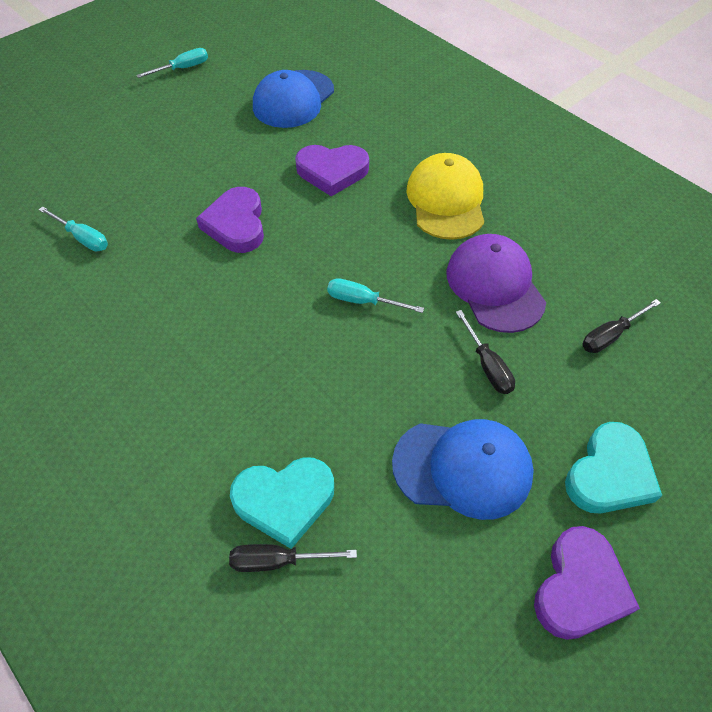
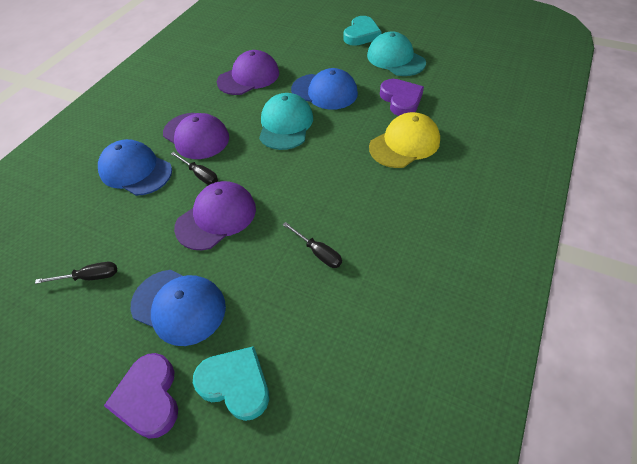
blue cap: 2 -> 3
purple cap: 1 -> 3
purple heart: 3 -> 2
turquoise cap: 0 -> 2
turquoise screwdriver: 3 -> 0

